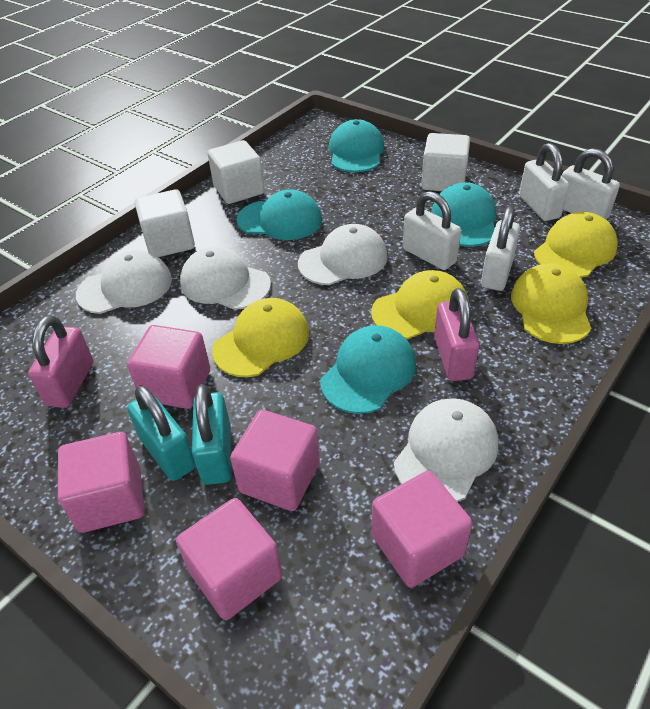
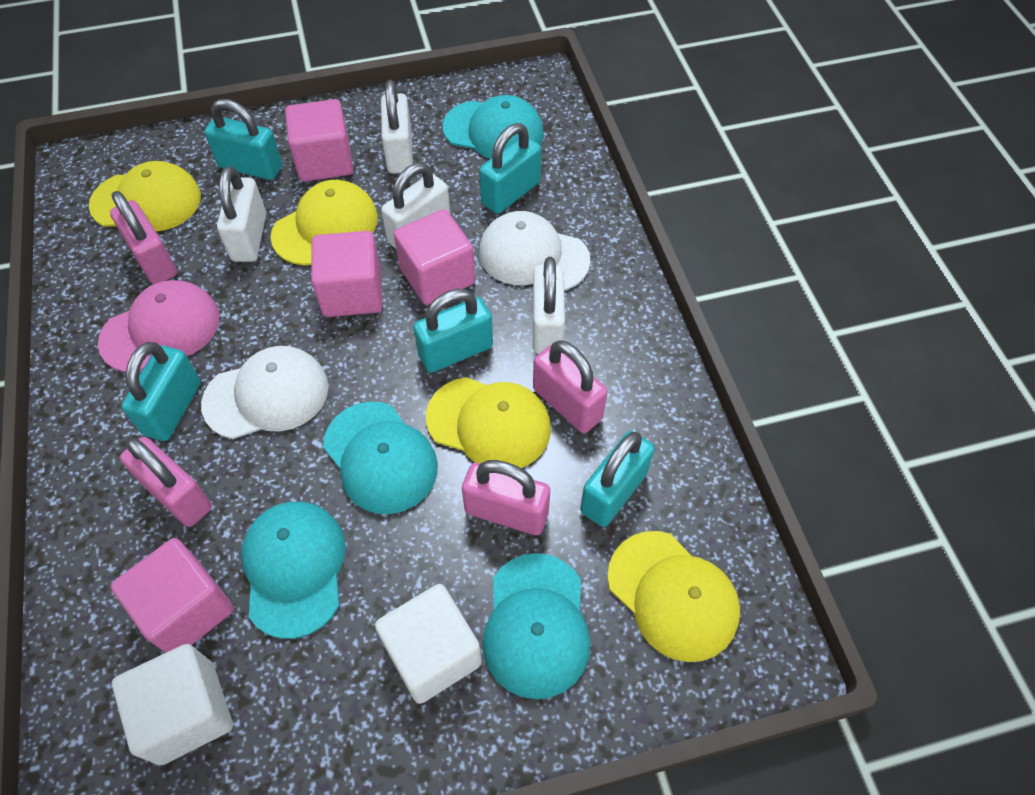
pink cap: 0 -> 1
pink cube: 5 -> 4
pink padlock: 2 -> 4
turquoise padlock: 2 -> 5
white cap: 4 -> 2
white cube: 3 -> 2

